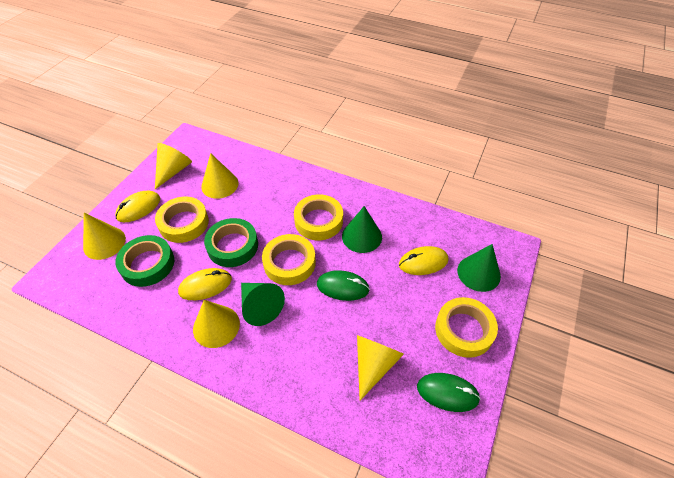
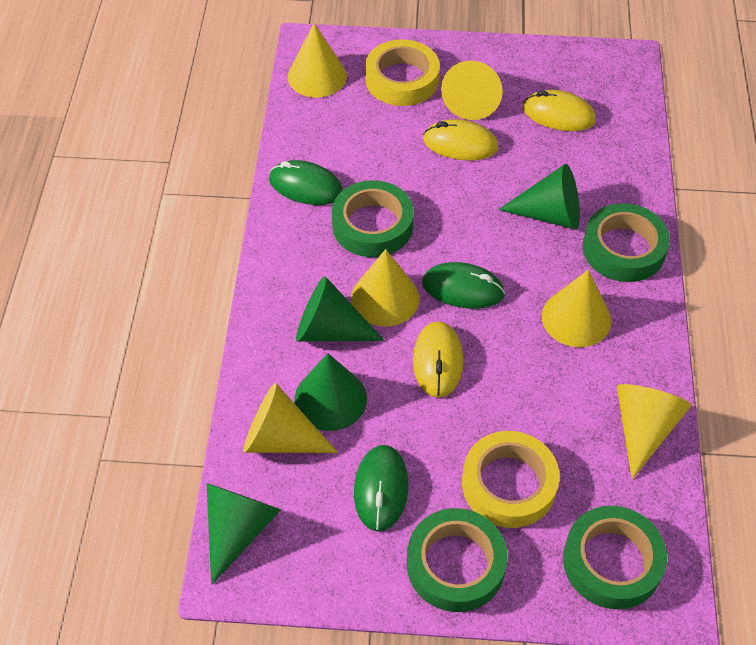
green cone: 3 -> 4
green mouse: 2 -> 3
green tape: 2 -> 4
yellow cone: 5 -> 6
yellow tape: 4 -> 2

